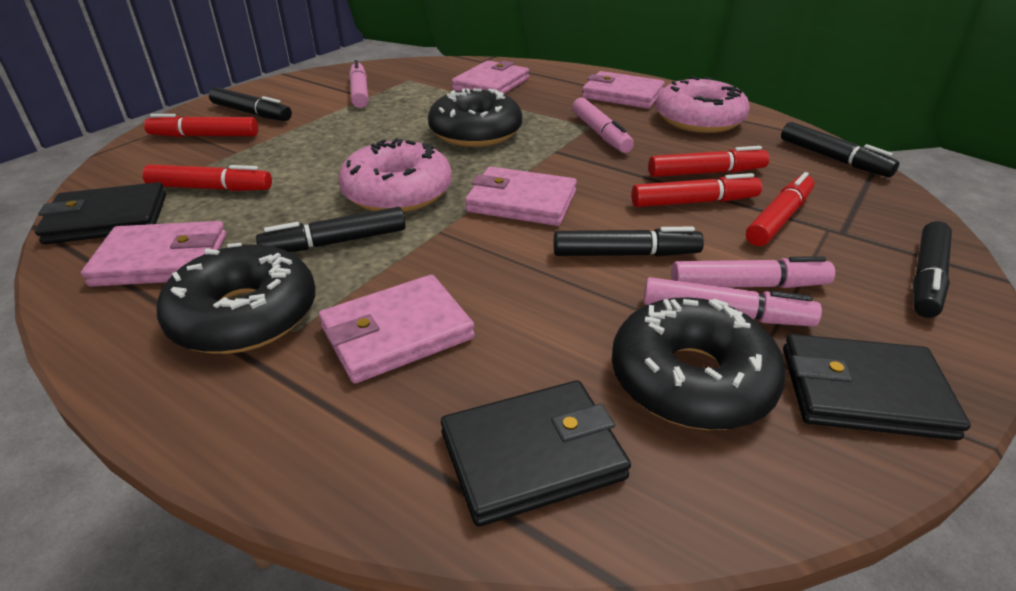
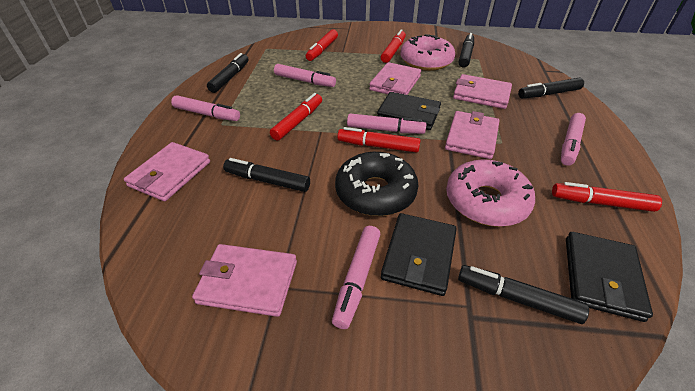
black donut: 3 -> 1
pink marker: 4 -> 5

